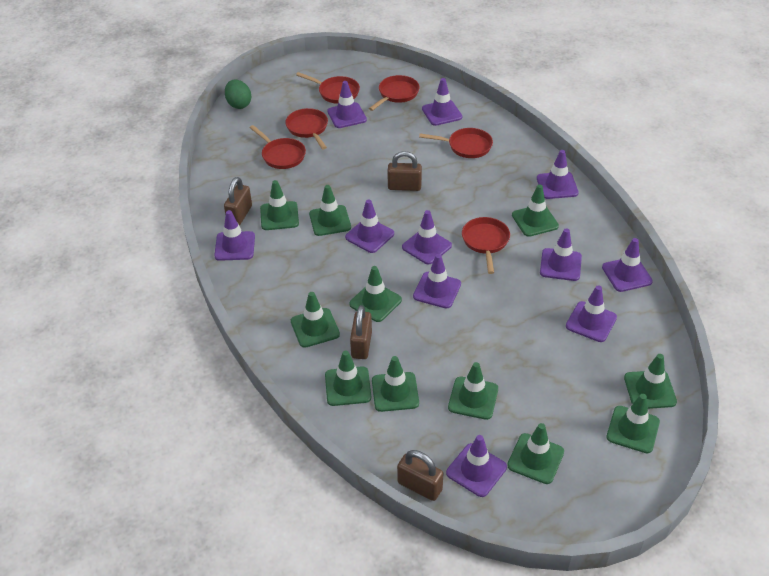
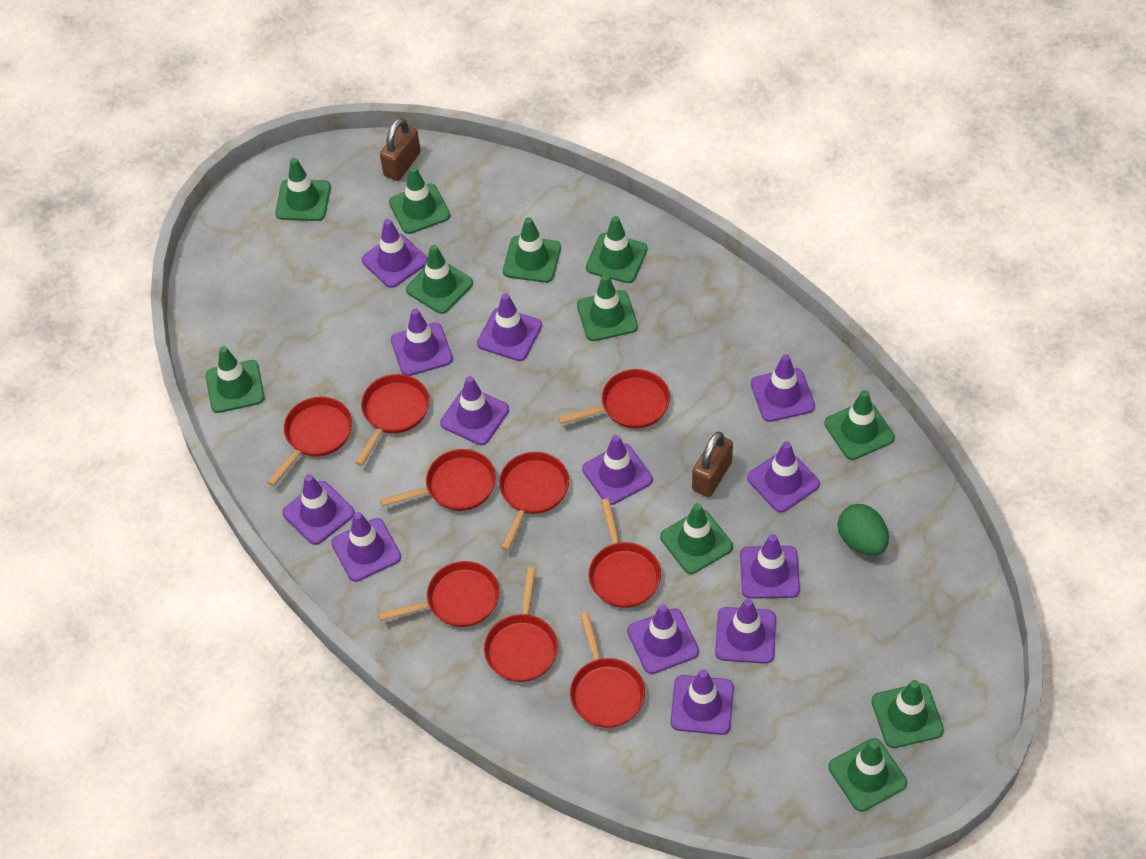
brown padlock: 4 -> 2
purple traffic cone: 11 -> 13
red pan: 6 -> 9

